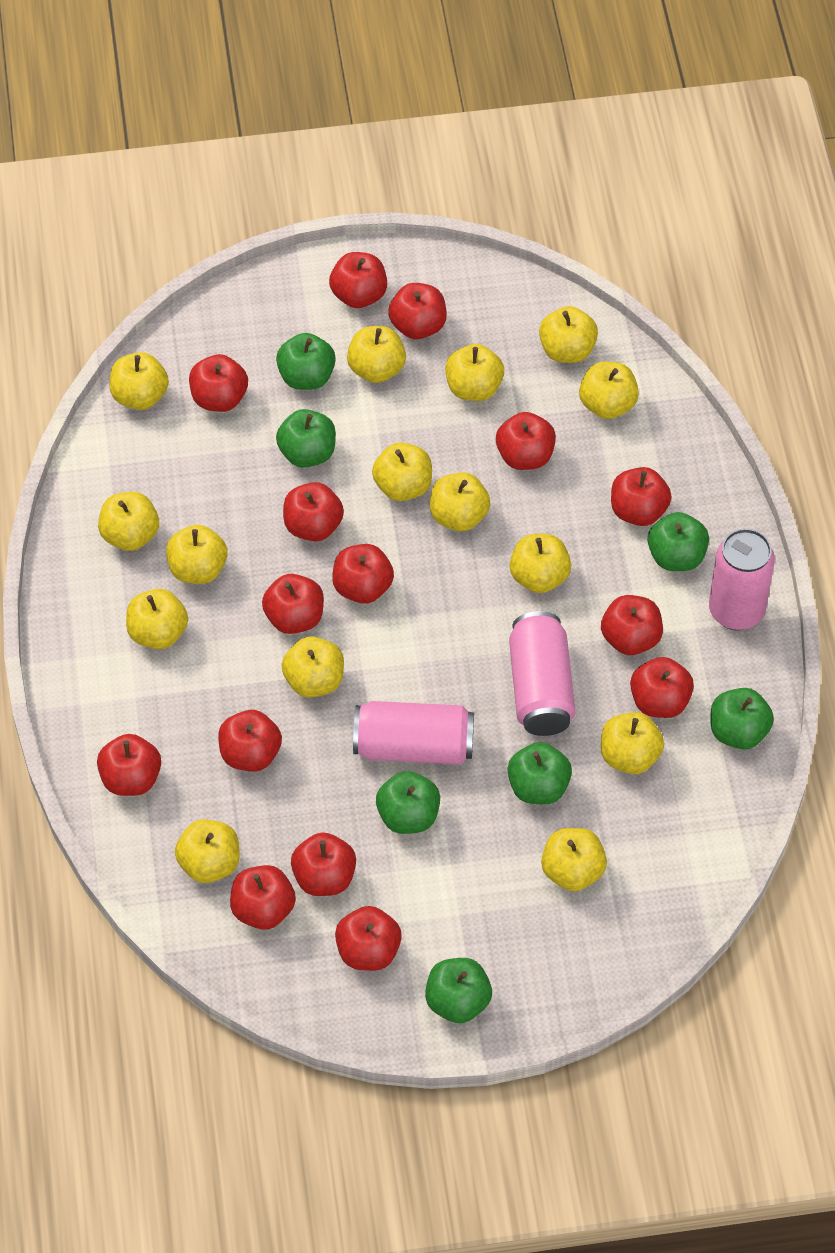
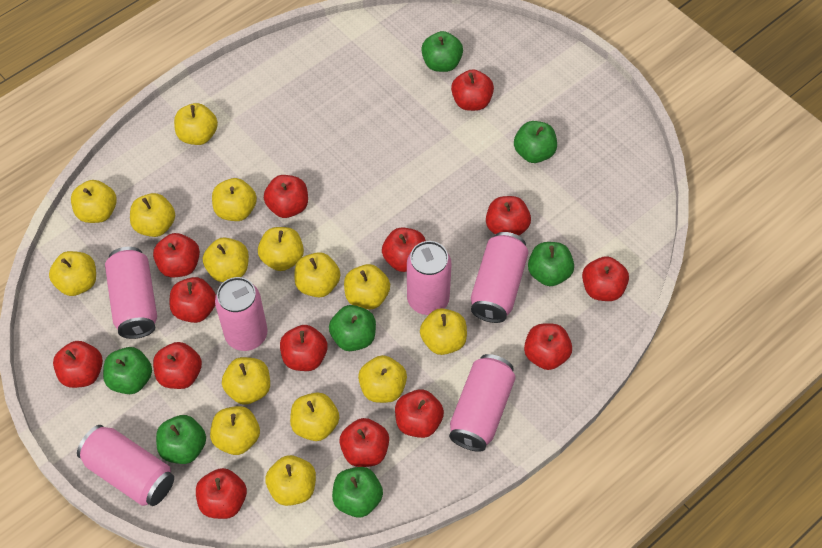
pink can: 3 -> 6
red apple: 15 -> 14

